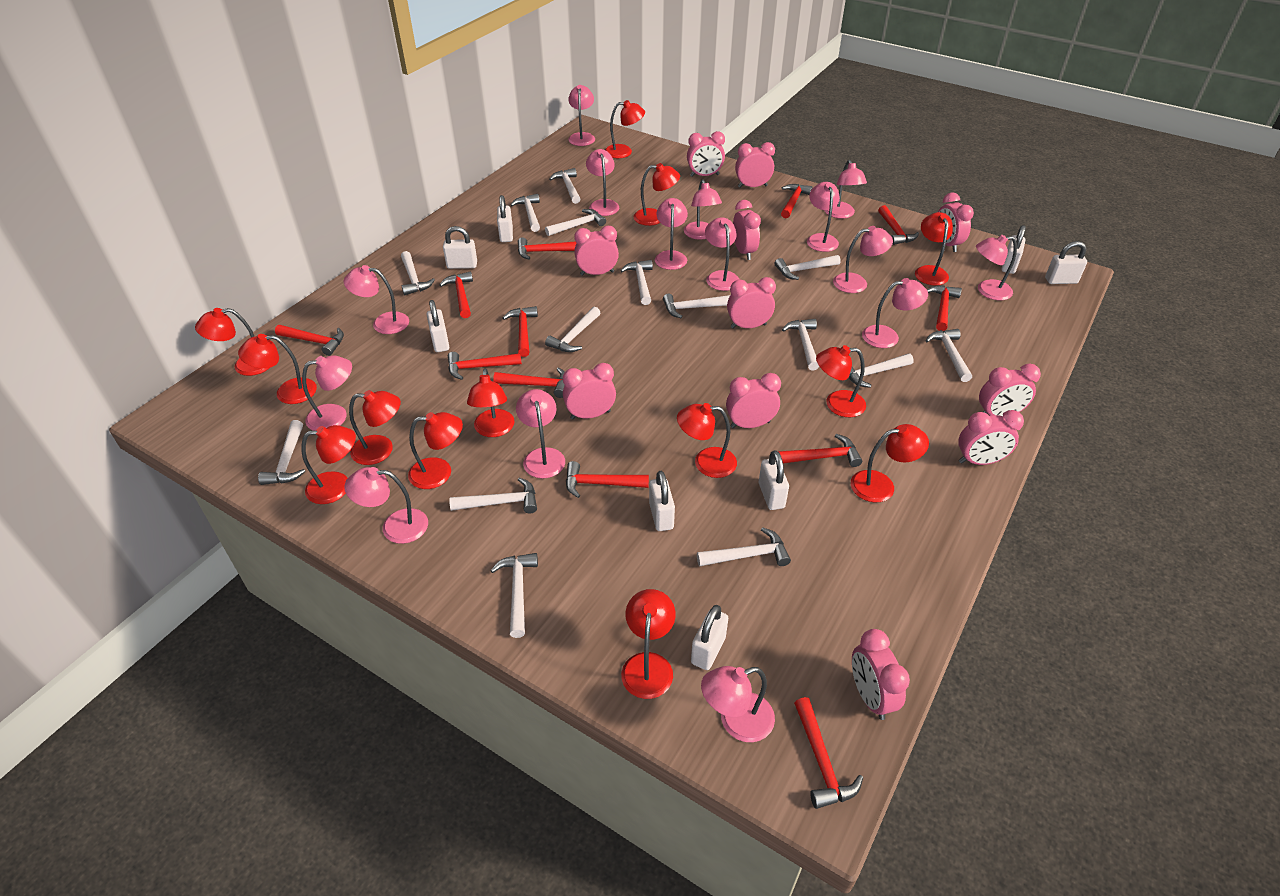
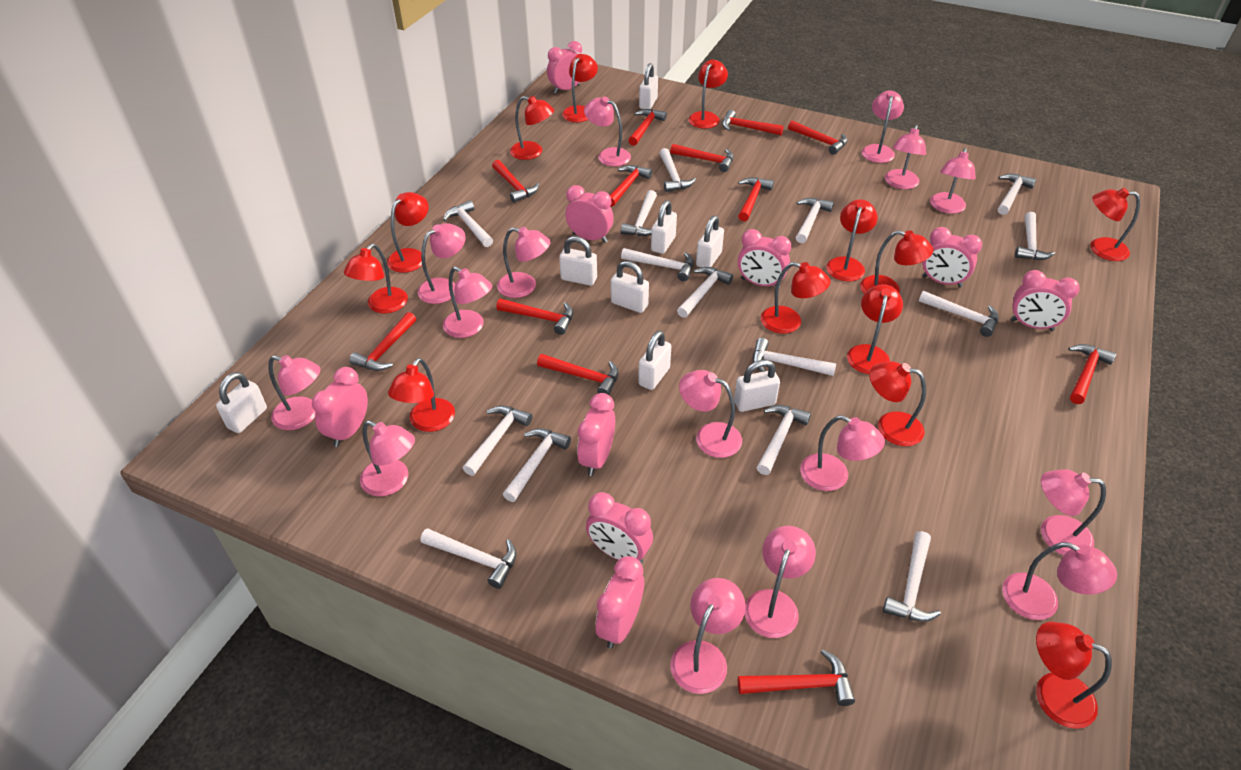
pink clock: 11 -> 9

